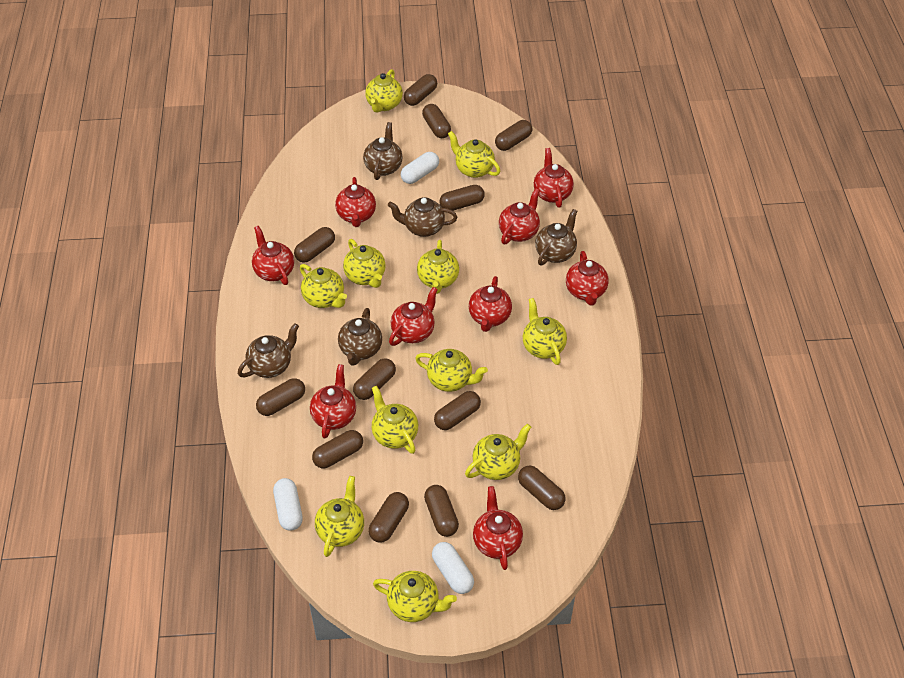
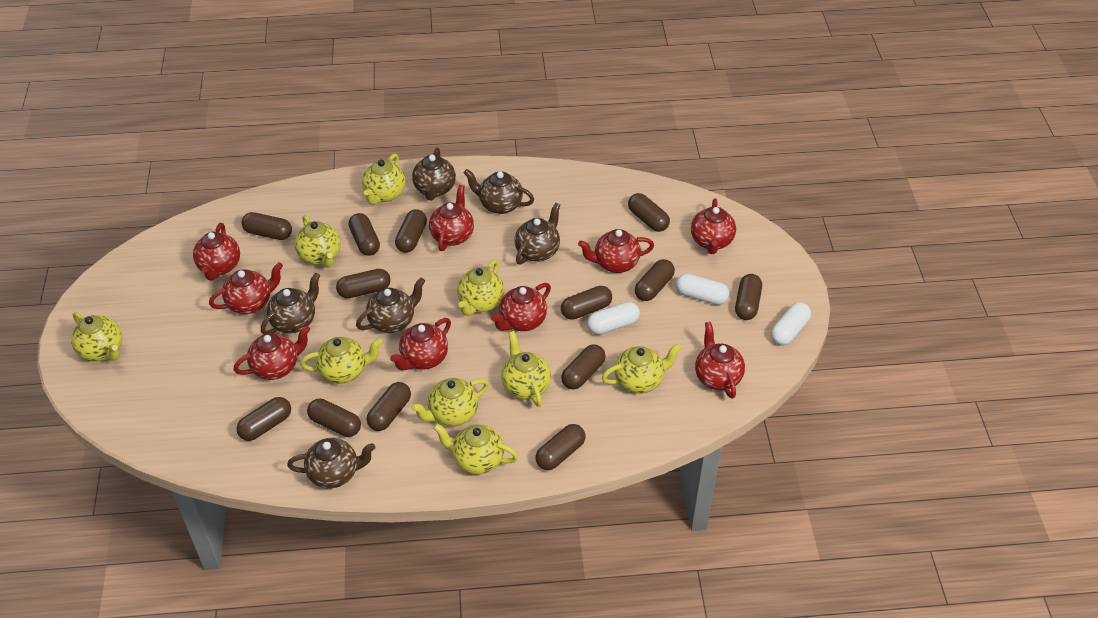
brown capsule: 12 -> 13
brown teapot: 5 -> 6
yellow teapot: 11 -> 9

